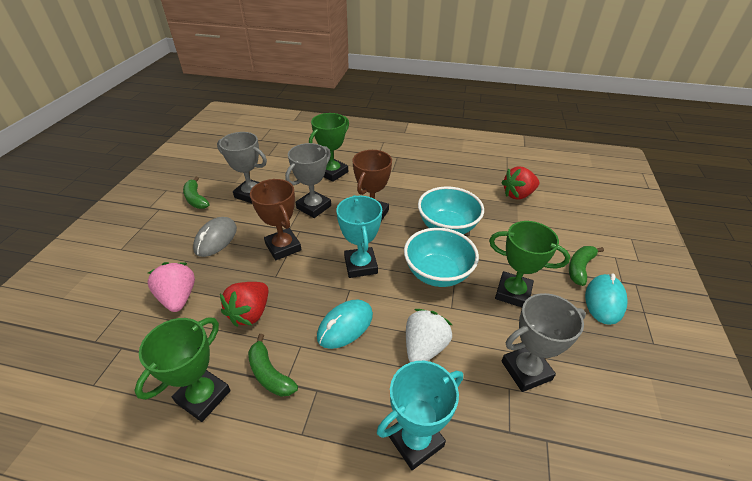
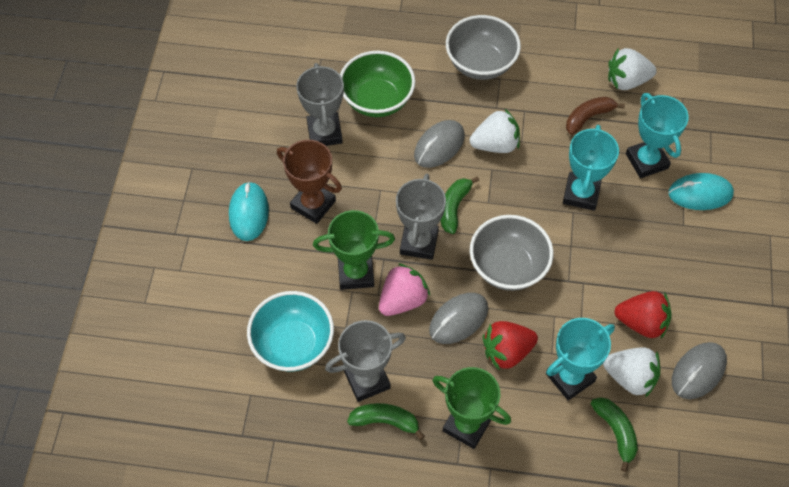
brown banana: 0 -> 1
brown trophy: 2 -> 1
green bowl: 0 -> 1
green trophy: 3 -> 2
grey bowl: 0 -> 2
grey mouse: 1 -> 3
turquoise bowl: 2 -> 1
turquoise trophy: 2 -> 3
white strawberry: 1 -> 3

